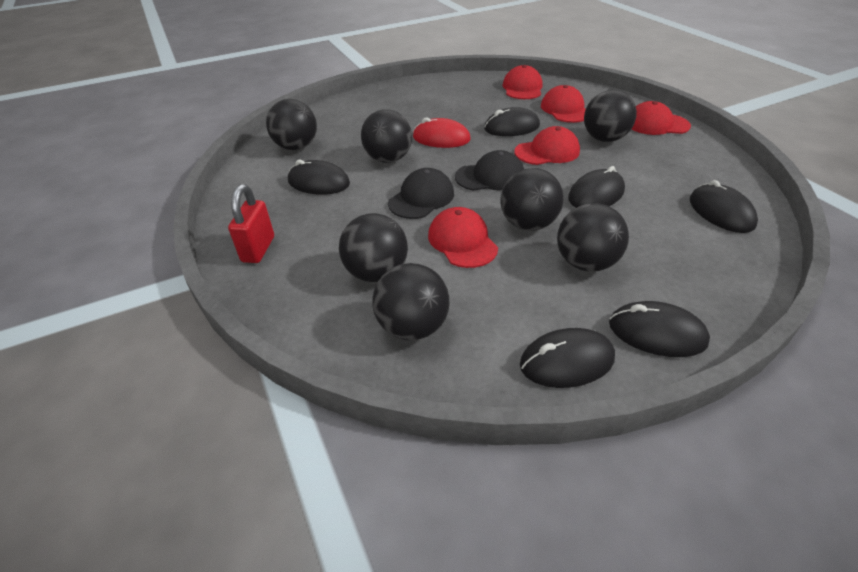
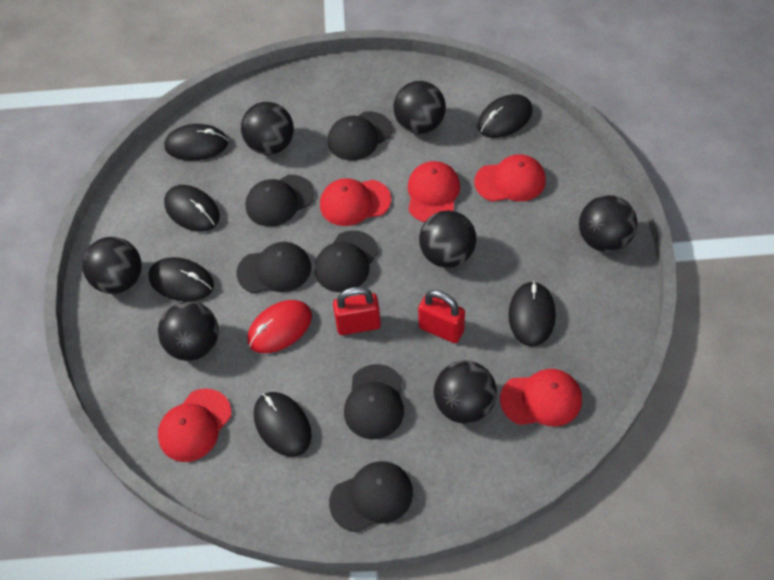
black cap: 2 -> 6
red padlock: 1 -> 2

